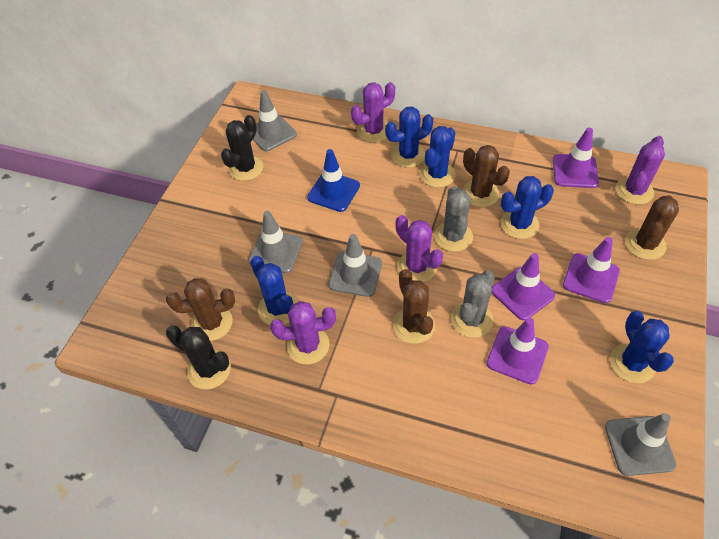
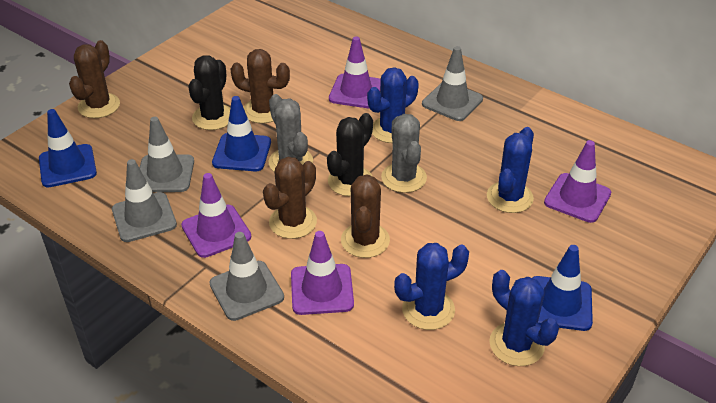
blue cactus: 5 -> 4
blue traffic cone: 1 -> 3
purple cactus: 4 -> 0

